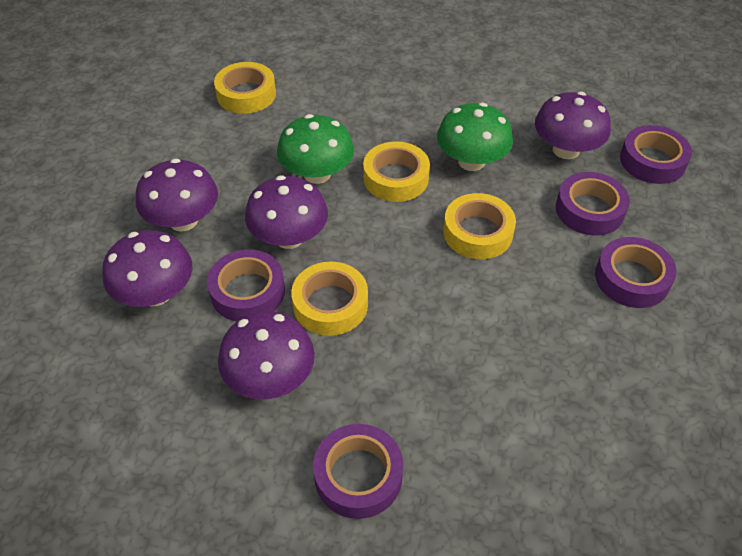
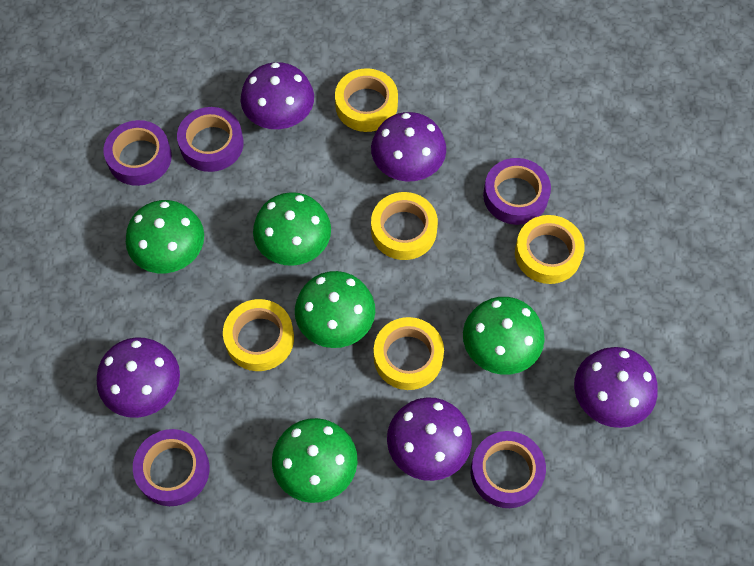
green mushroom: 2 -> 5
yellow tape: 4 -> 5

